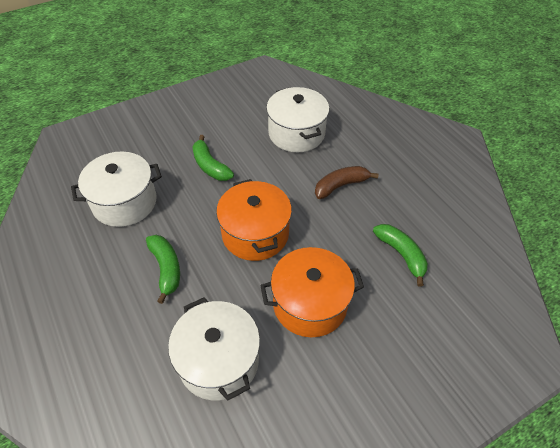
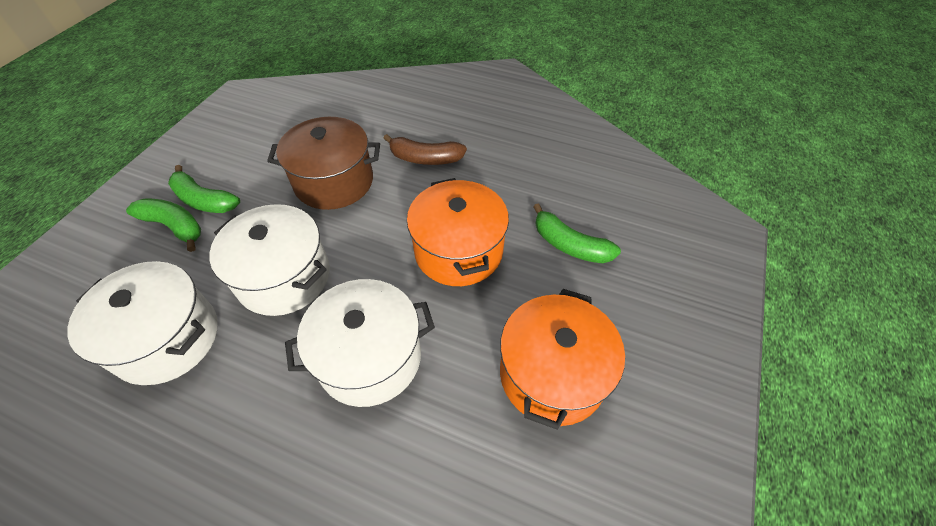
brown pot: 0 -> 1

